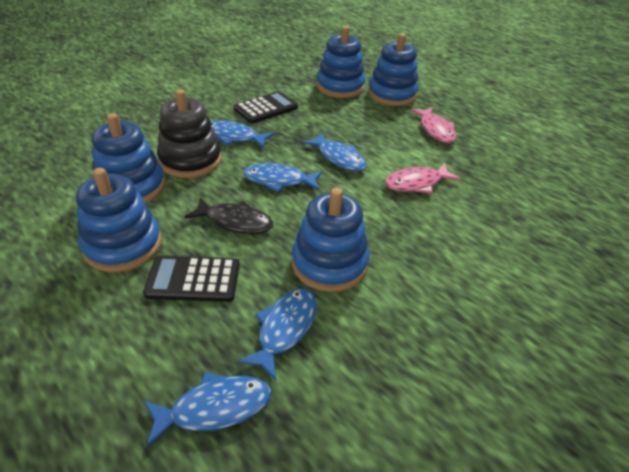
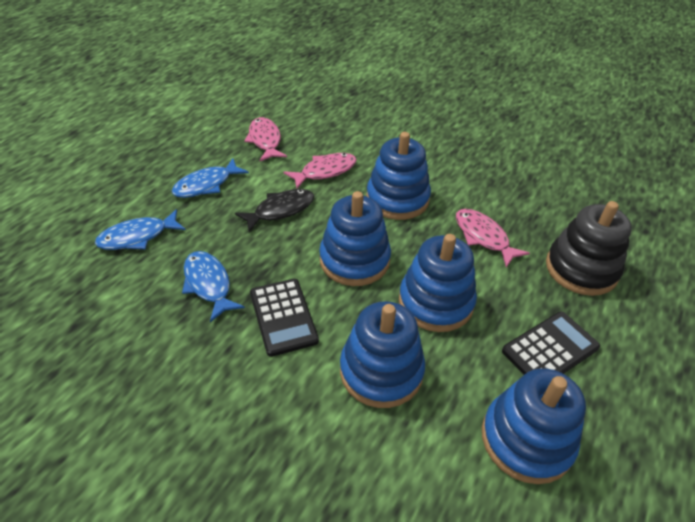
blue fish: 5 -> 3
pink fish: 2 -> 3

